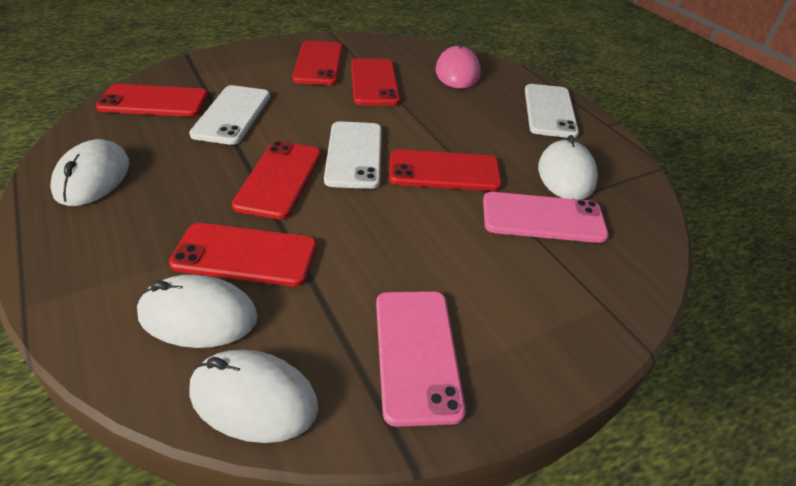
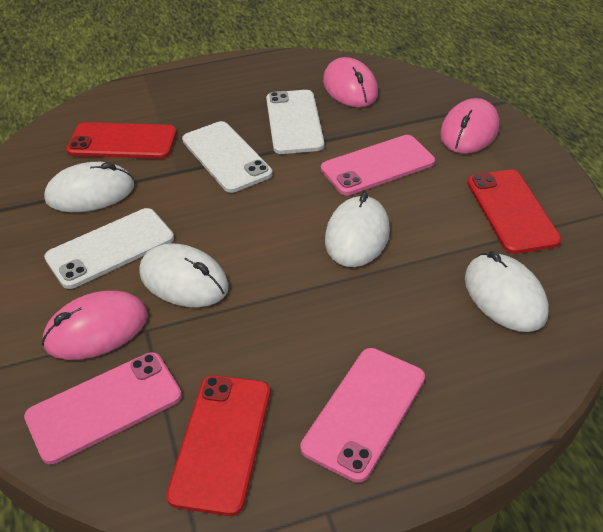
pink mouse: 1 -> 3
pink phone: 2 -> 3
red phone: 6 -> 3

